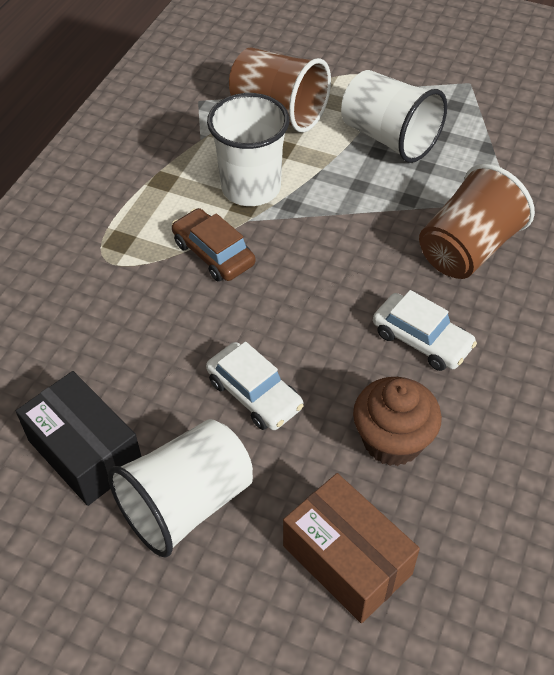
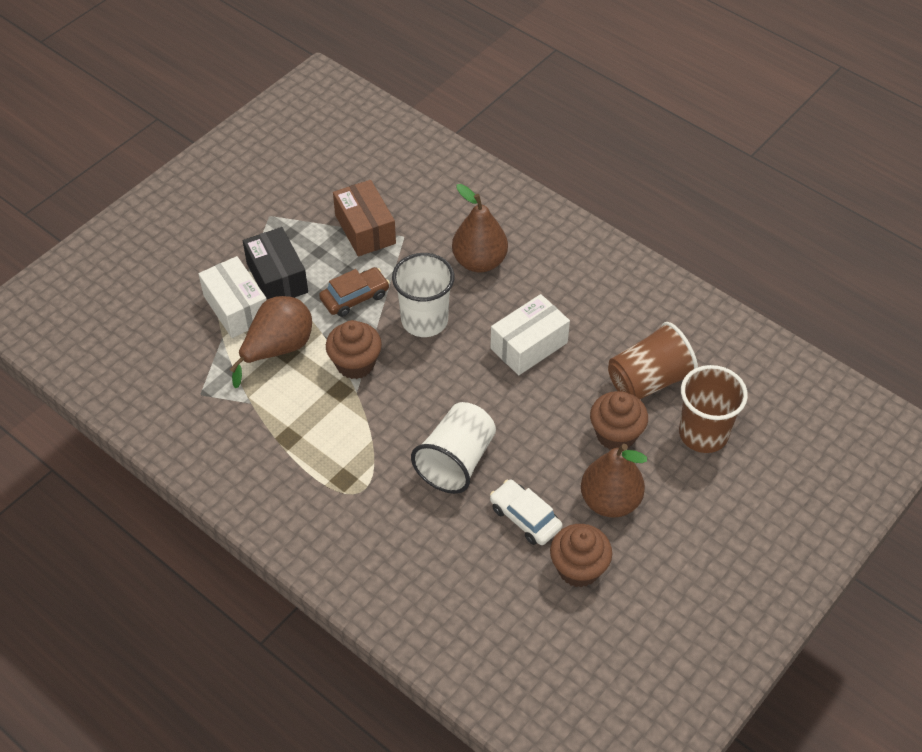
brown cupcake: 1 -> 3
brown pear: 0 -> 3
white box: 0 -> 2
white car: 2 -> 1
white cup: 3 -> 2

